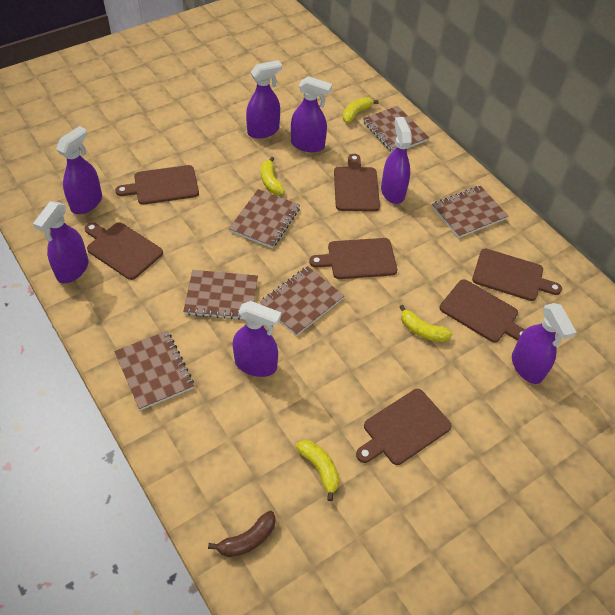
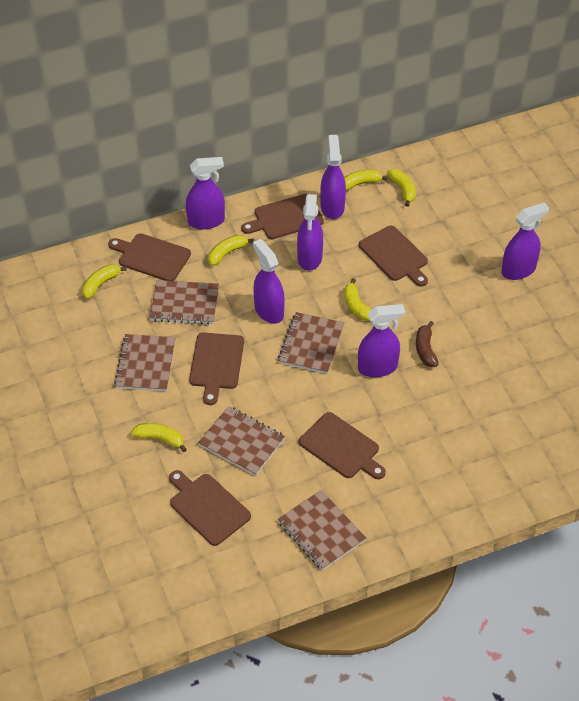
brown cutting board: 7 -> 6
brown notebook: 6 -> 5
purple spray bottle: 7 -> 6
yellow banana: 4 -> 6

